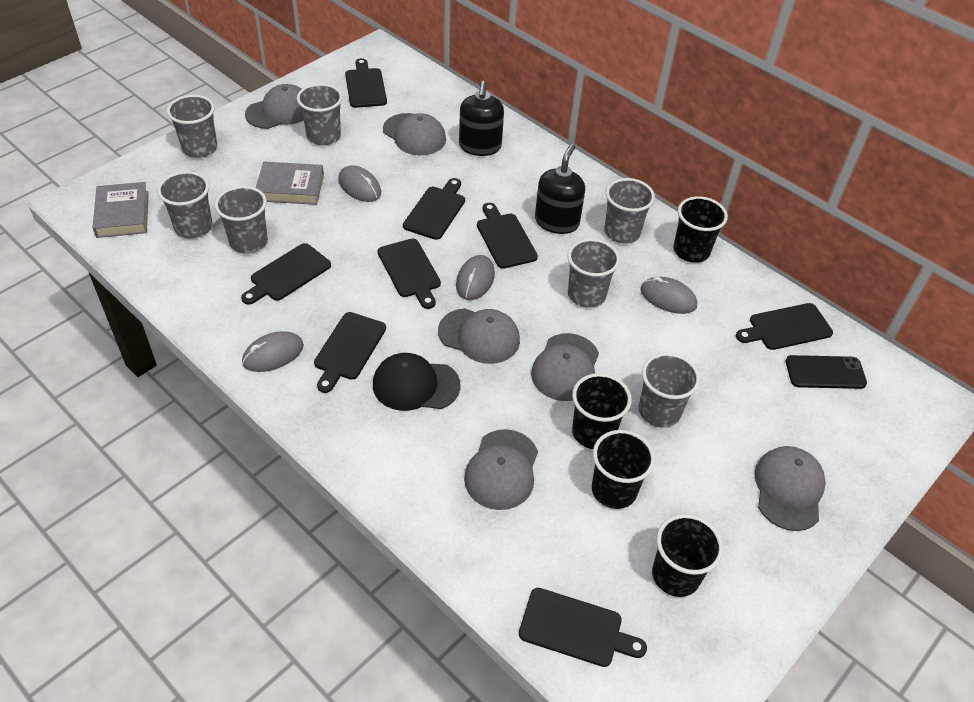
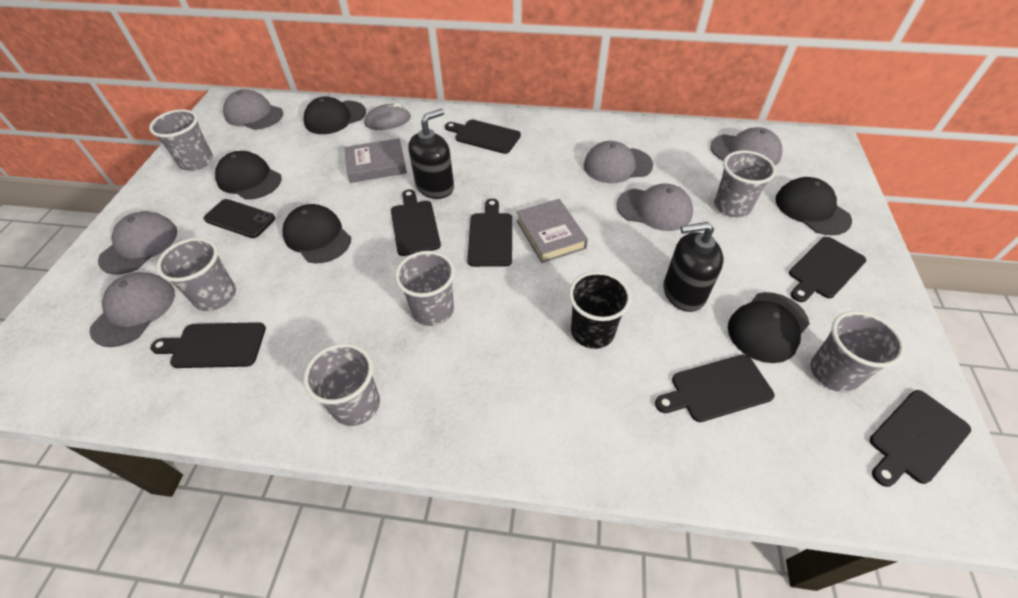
black cap: 1 -> 5
black cup: 4 -> 1
black cutting board: 8 -> 7
grey cup: 7 -> 6
grey mouse: 4 -> 1

